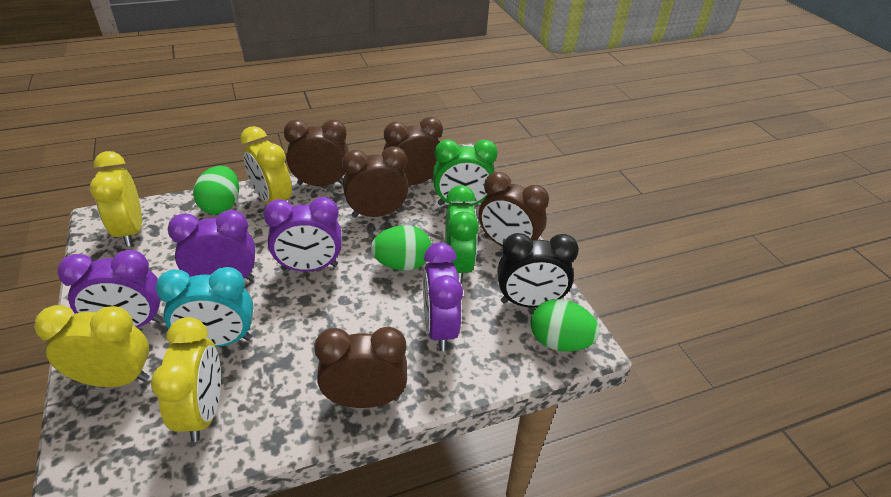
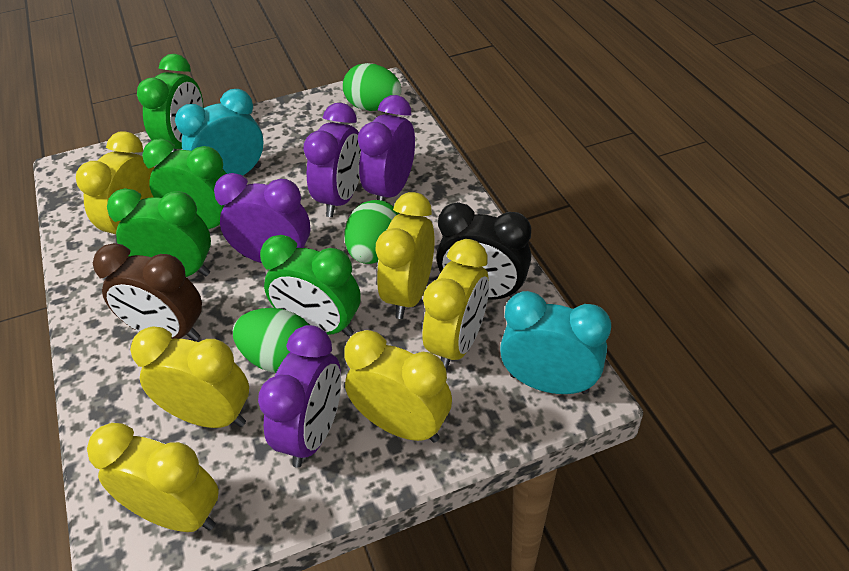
brown clock: 5 -> 1
green clock: 2 -> 4
turquoise clock: 1 -> 2
yellow clock: 4 -> 6

